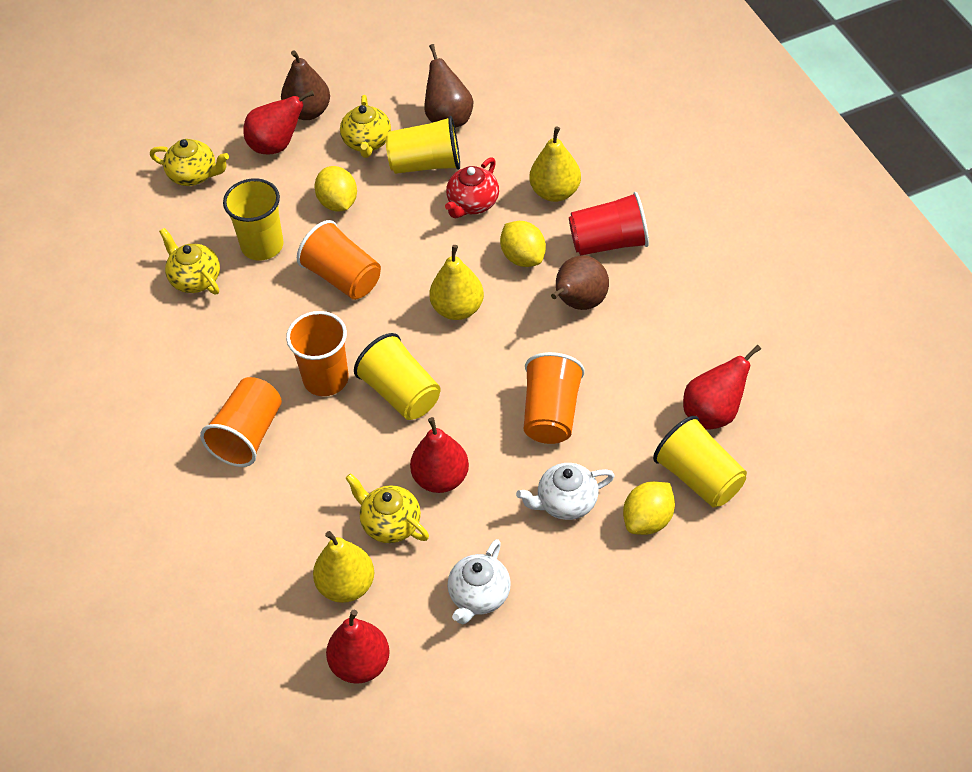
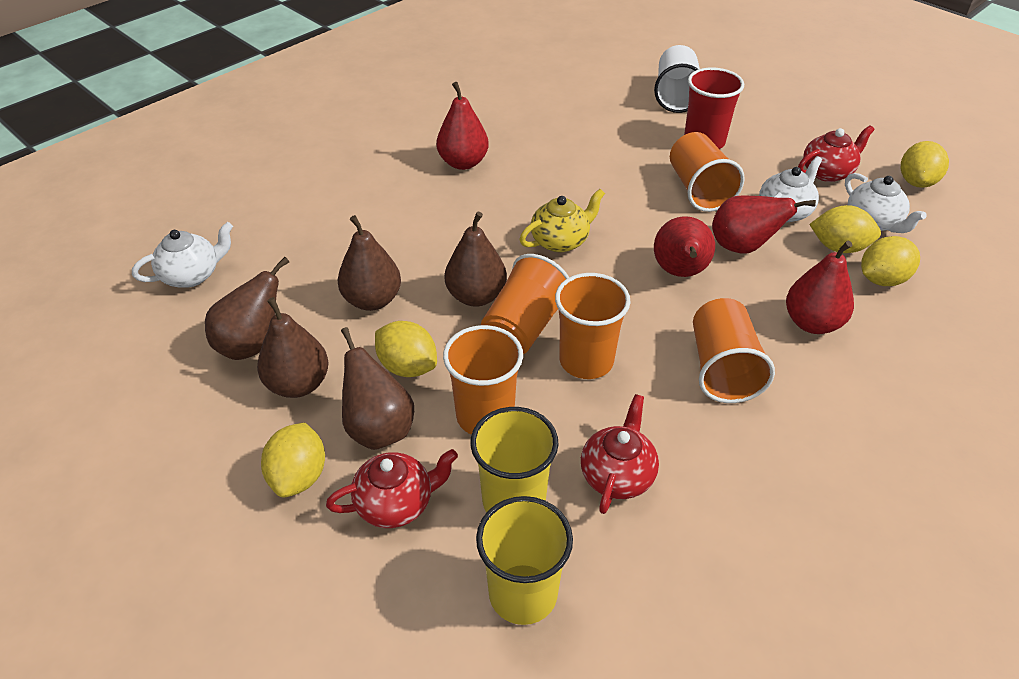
brown pear: 3 -> 5
orange cup: 4 -> 5
red teapot: 1 -> 3
white cup: 0 -> 1
white teapot: 2 -> 3
yellow cup: 4 -> 2
yellow lemon: 3 -> 5
yellow pear: 3 -> 0
yellow teapot: 4 -> 1

